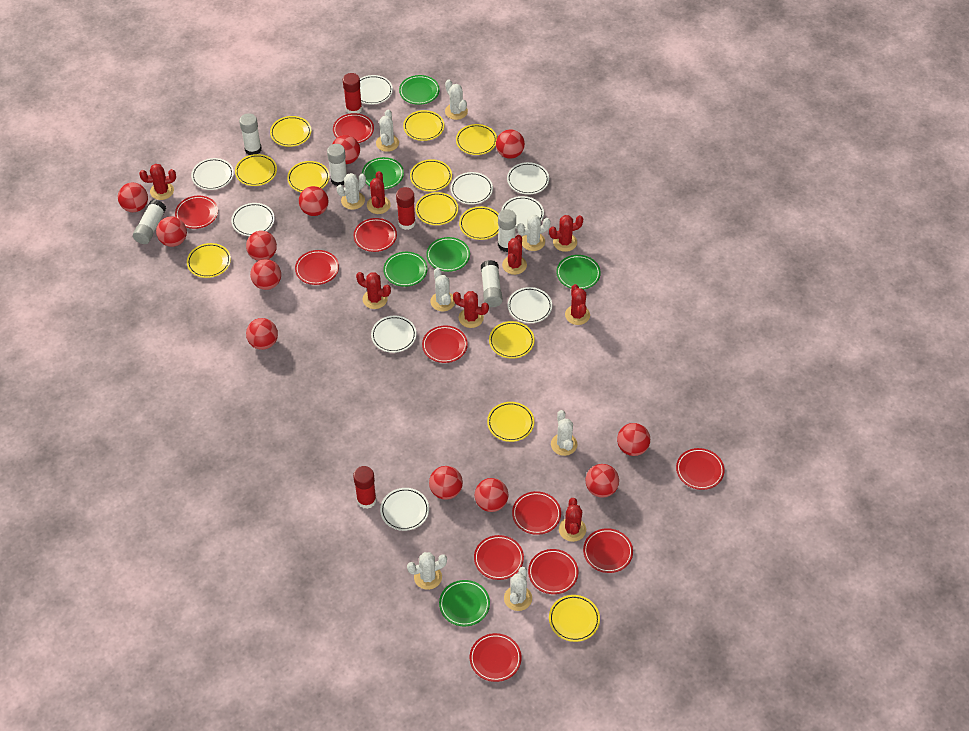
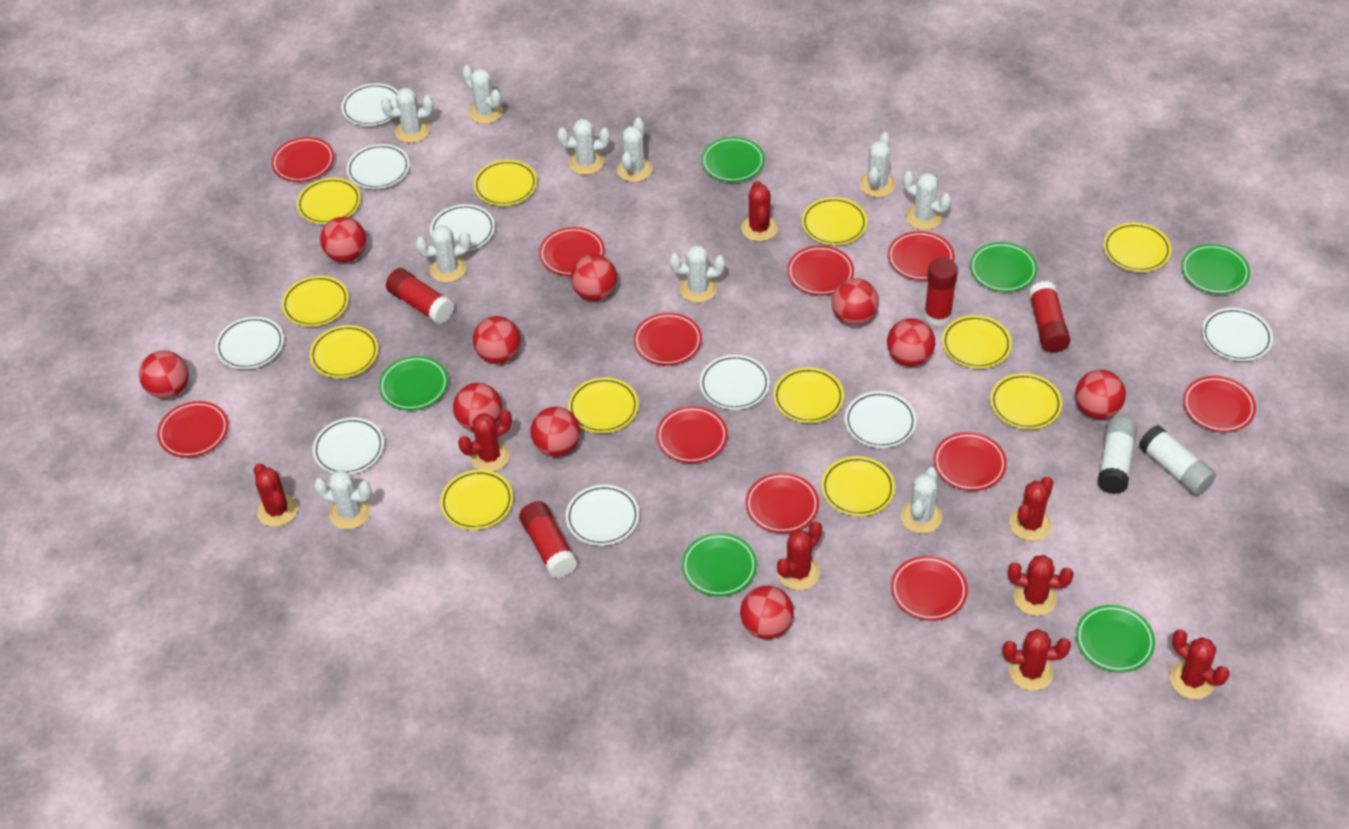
red ball: 12 -> 10
red glue stick: 3 -> 4
white cactus: 8 -> 10
white glue stick: 5 -> 2

